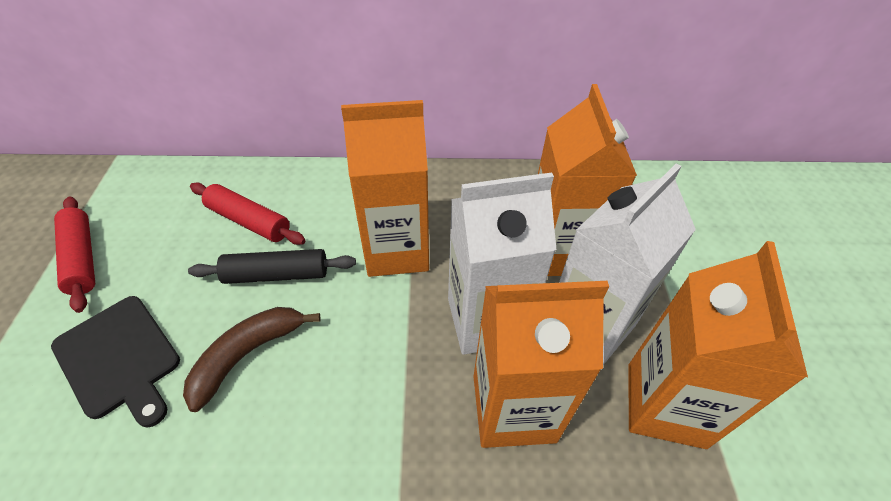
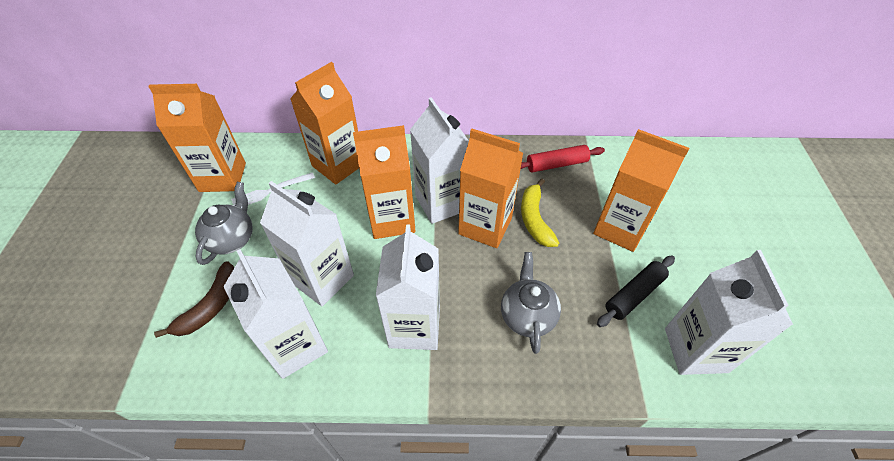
black cutting board: 1 -> 0
grey teapot: 0 -> 2
orange carton: 4 -> 5
red rolling pin: 2 -> 1
white carton: 2 -> 5
white fork: 0 -> 1
yellow banana: 0 -> 1

